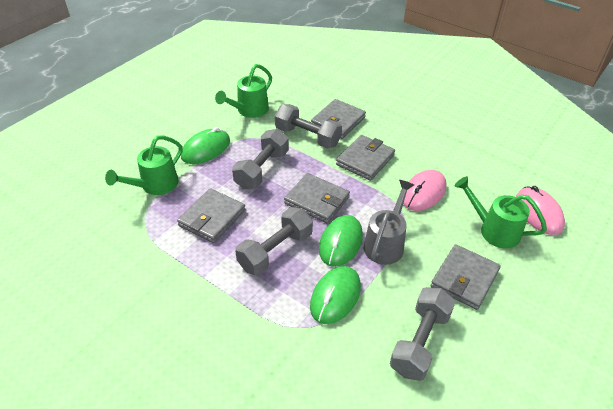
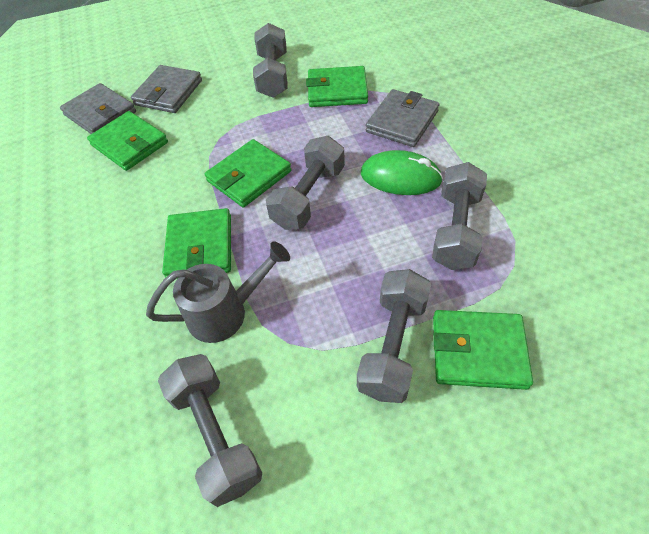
green mouse: 3 -> 1
green wallet: 0 -> 5
green watering can: 3 -> 0
grey dumbbell: 4 -> 5
grey wallet: 5 -> 3
pink mouse: 2 -> 0

